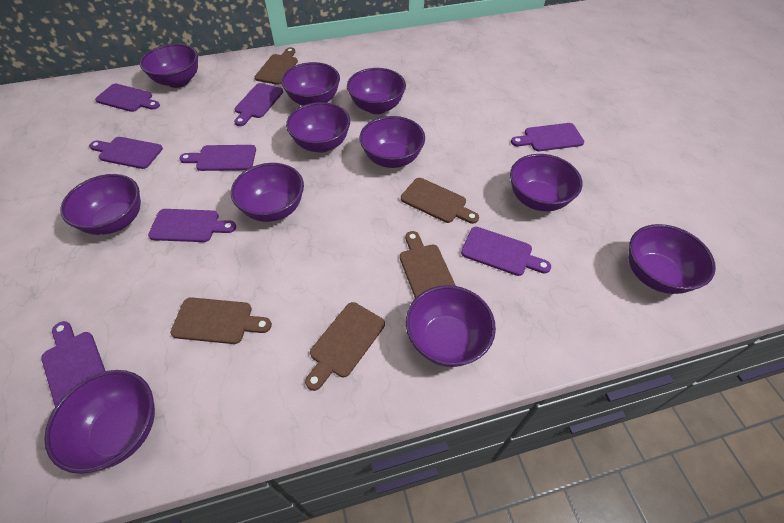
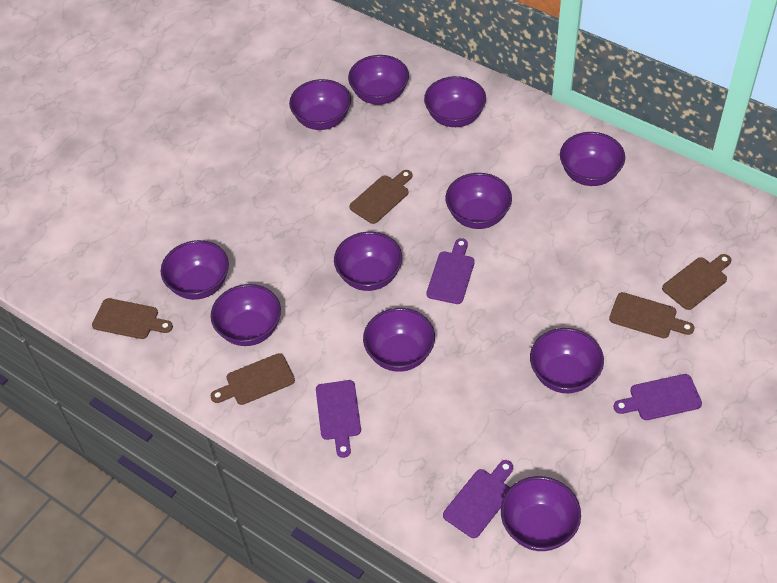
purple cutting board: 8 -> 4

